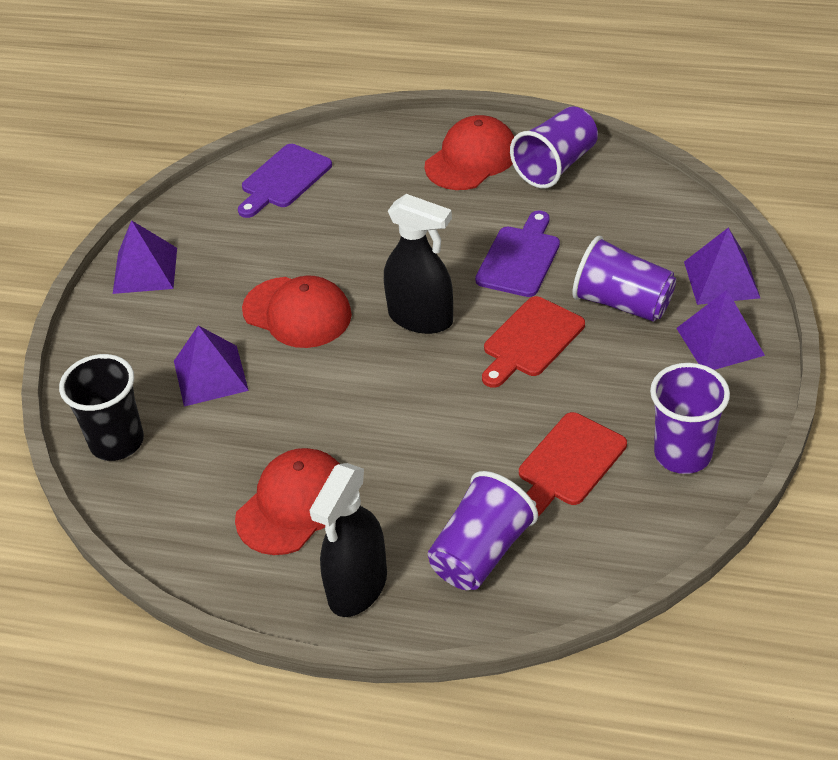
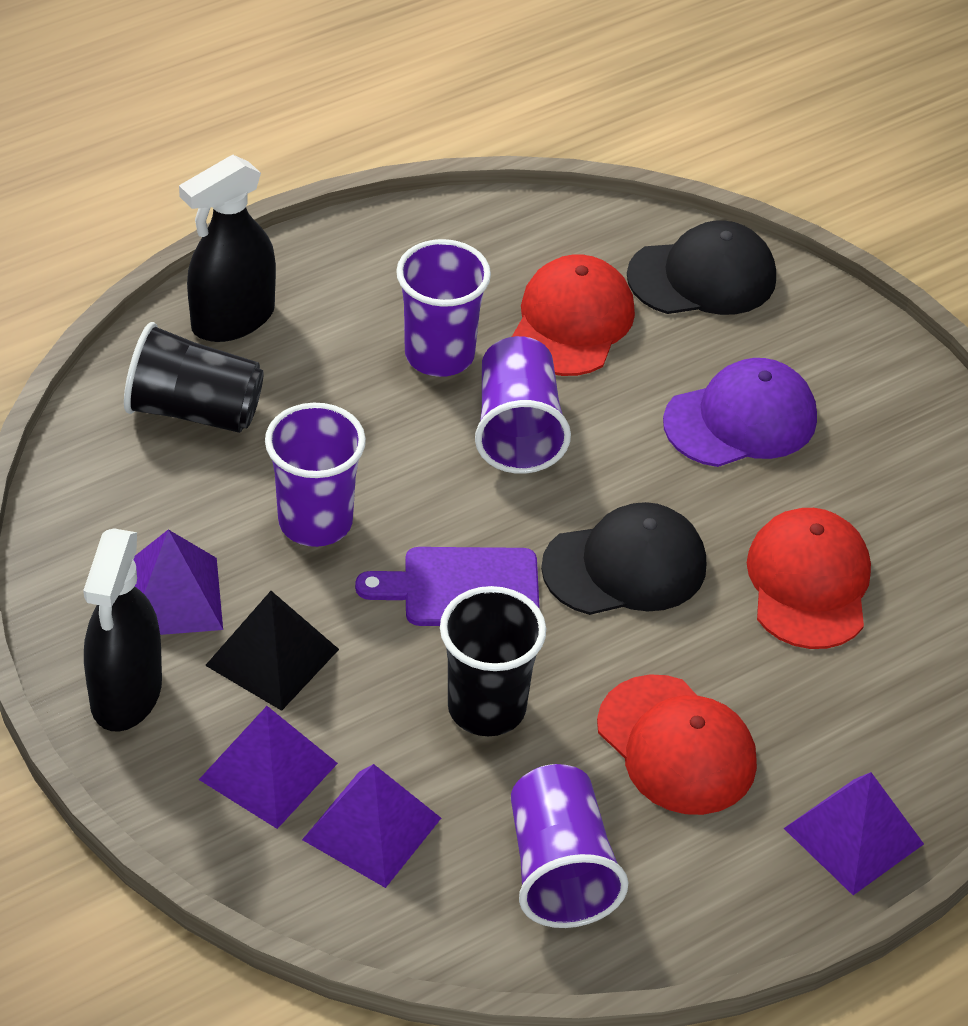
black cap: 0 -> 2
black cup: 1 -> 2
black pyramid: 0 -> 1
purple cap: 0 -> 1
purple cutting board: 2 -> 1
red cutting board: 2 -> 0

